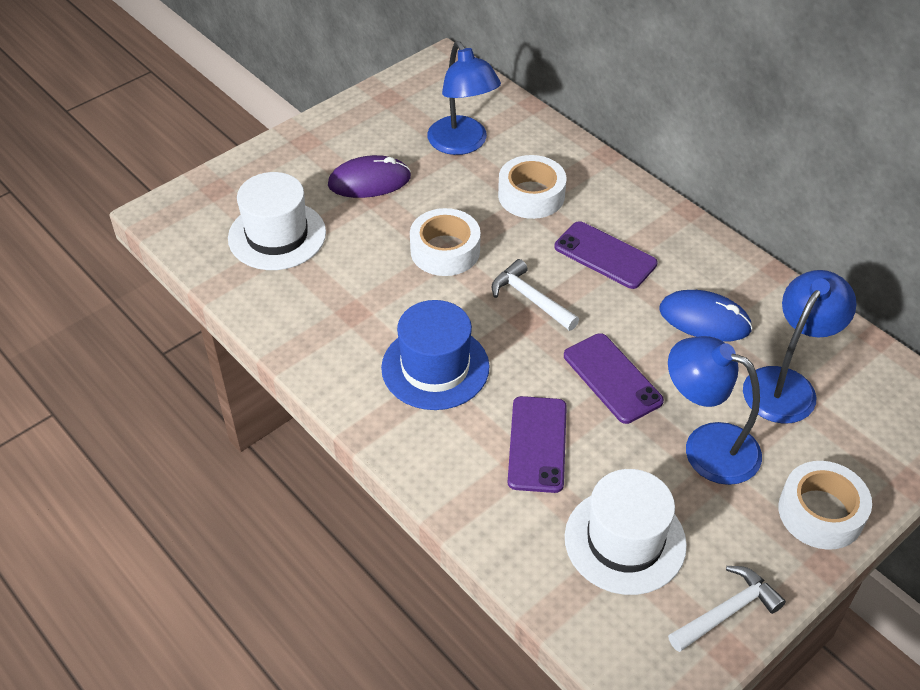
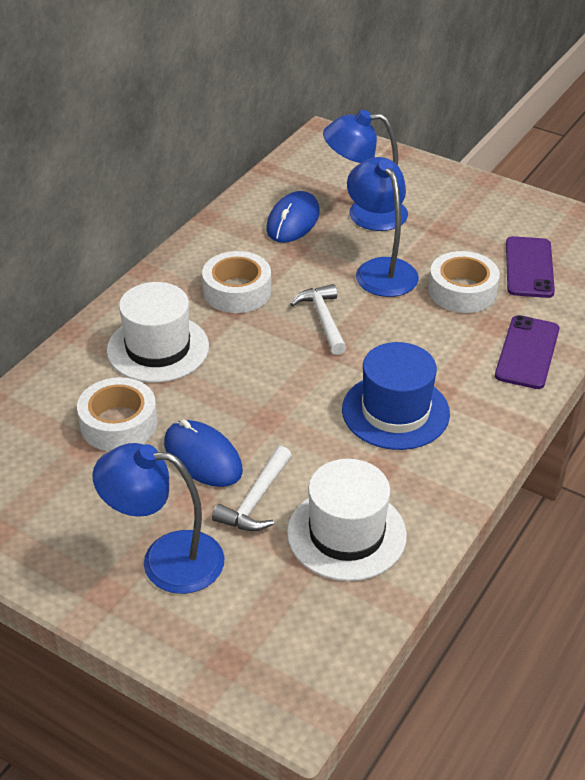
blue mouse: 1 -> 2
purple mouse: 1 -> 0
purple phone: 3 -> 2

